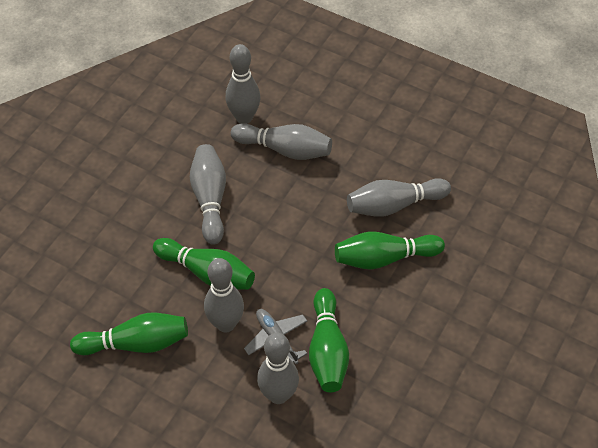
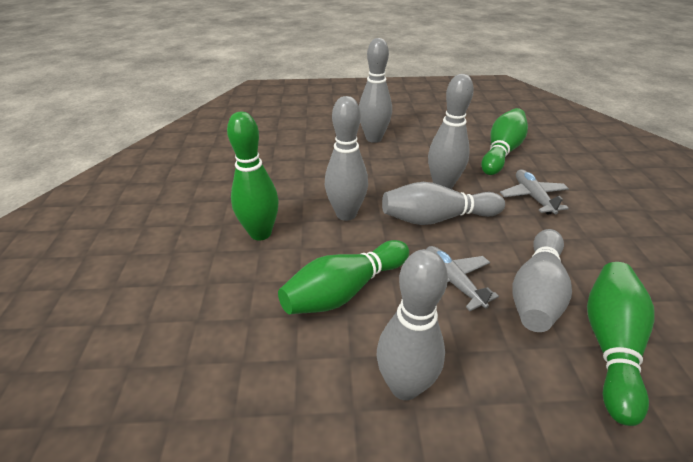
grey plane: 1 -> 2

